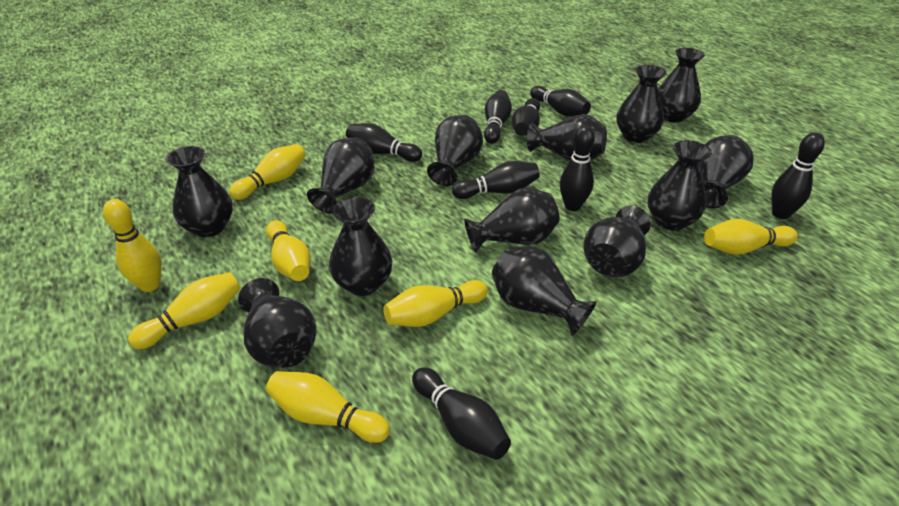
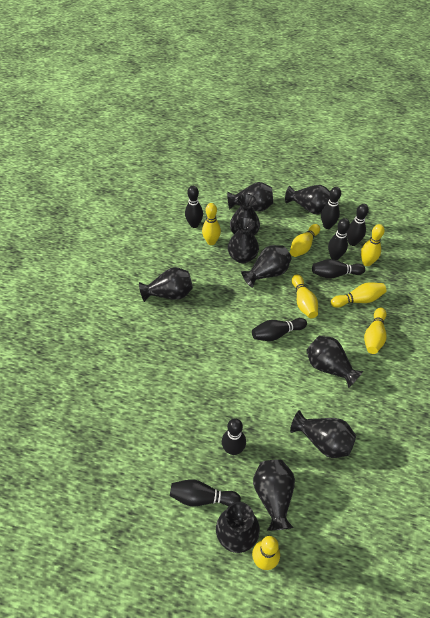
black vase: 13 -> 10

